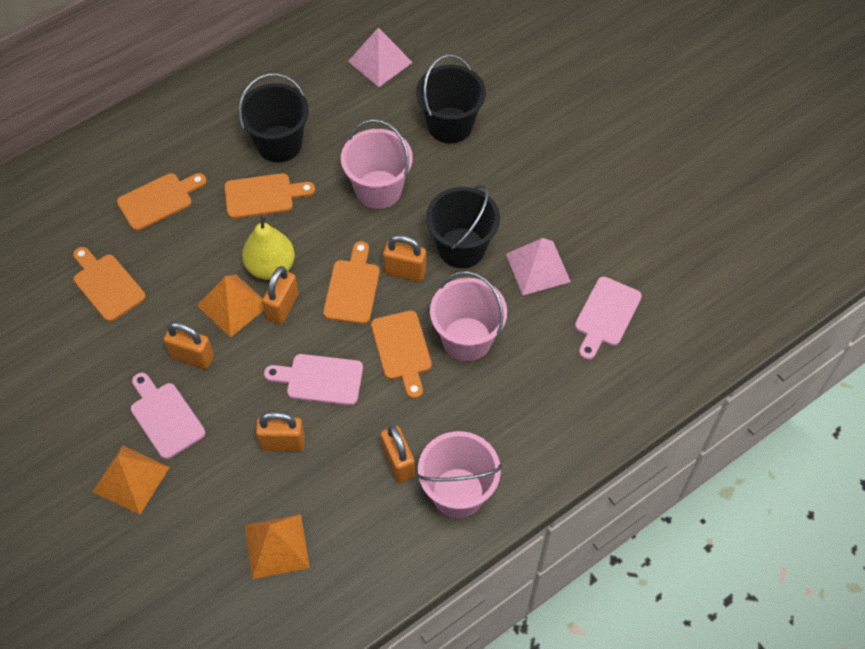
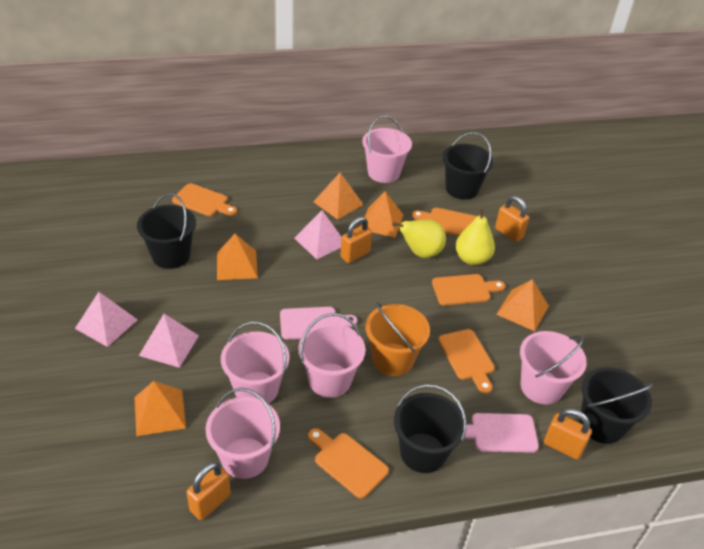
black bucket: 3 -> 4
orange bucket: 0 -> 1
orange padlock: 5 -> 4
orange pyramid: 3 -> 5
pink bucket: 3 -> 5
pink cutting board: 3 -> 2
pink pyramid: 2 -> 3
yellow pear: 1 -> 2

